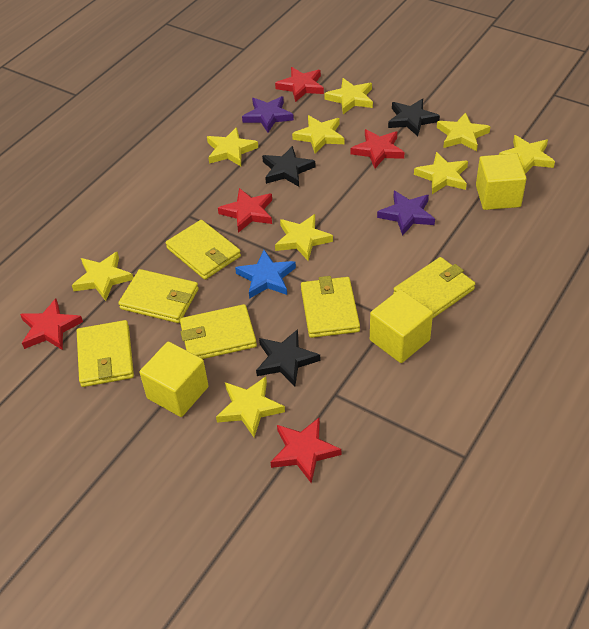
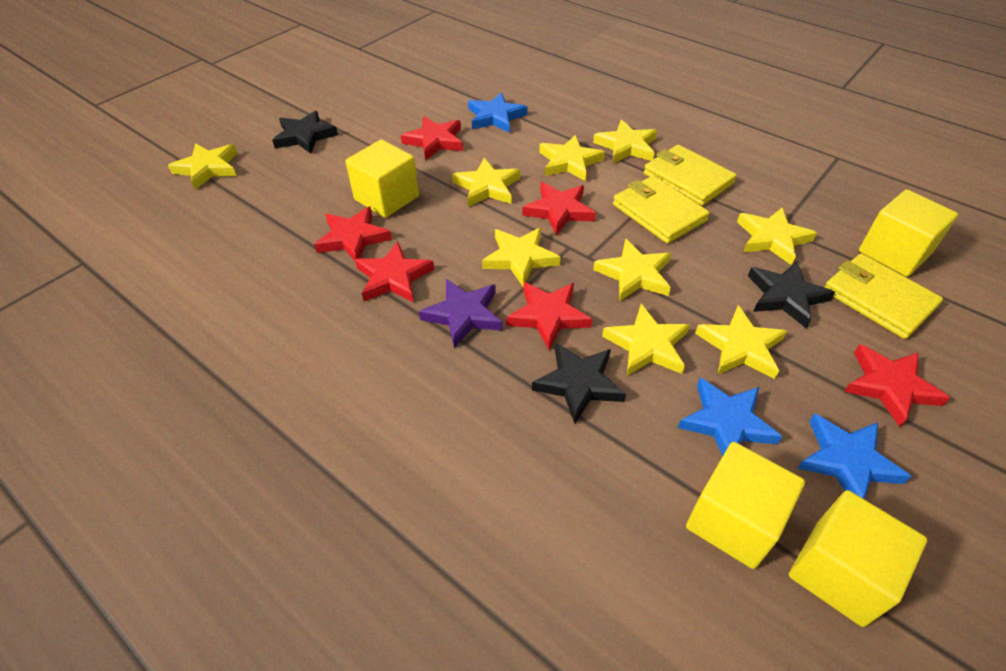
blue star: 1 -> 3
purple star: 2 -> 1
red star: 5 -> 6
yellow cube: 3 -> 4
yellow wallet: 6 -> 3

